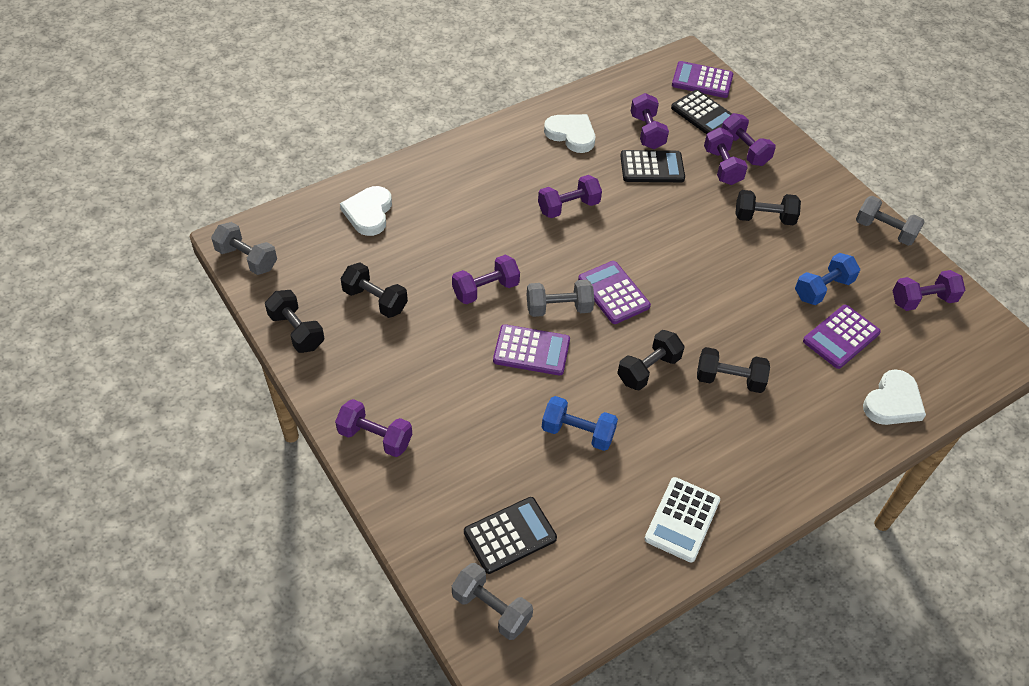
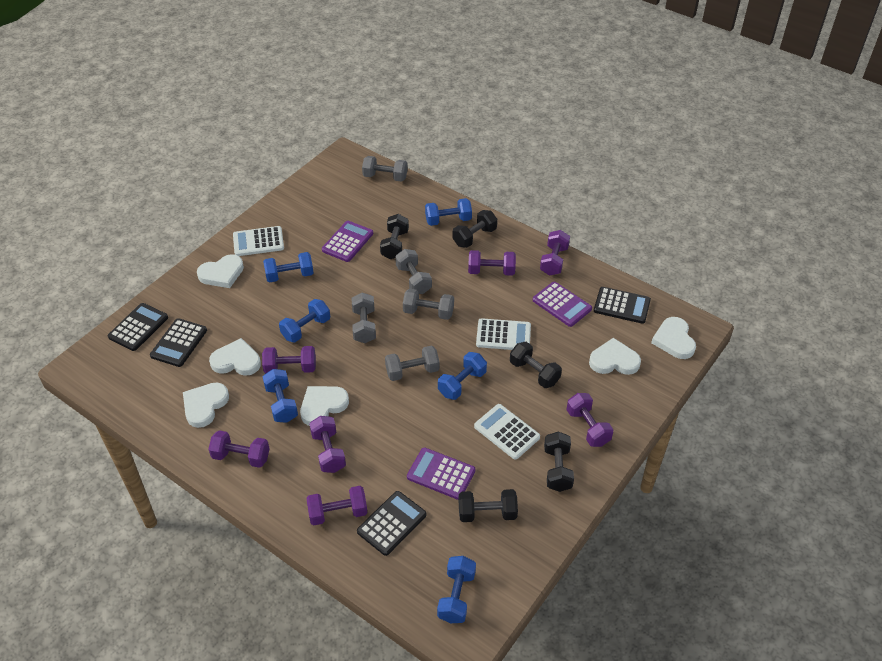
black calculator: 3 -> 4
blue dumbbell: 2 -> 6
grey dumbbell: 4 -> 5
purple calculator: 4 -> 3
white calculator: 1 -> 3
white heart: 3 -> 6

